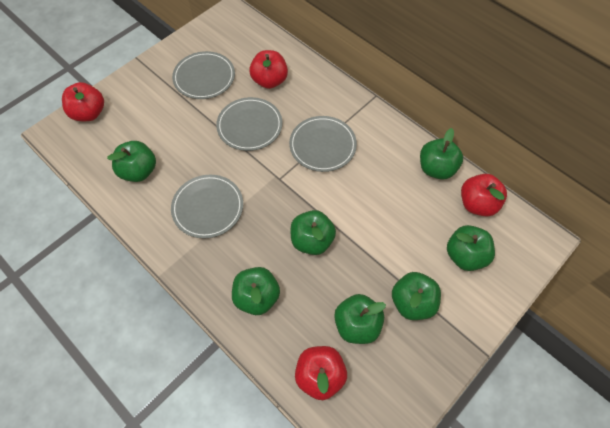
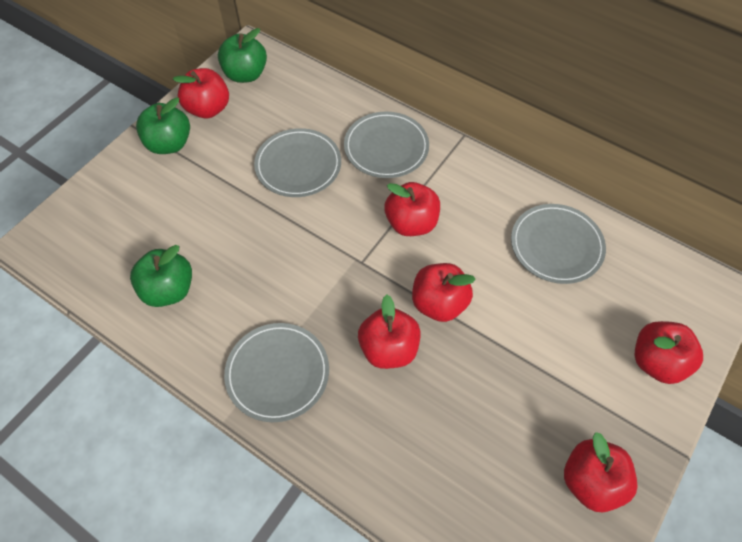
green apple: 7 -> 3
red apple: 4 -> 6

